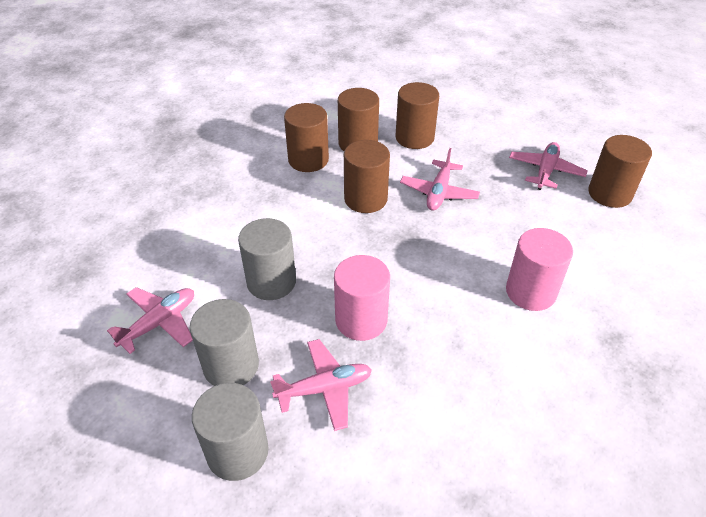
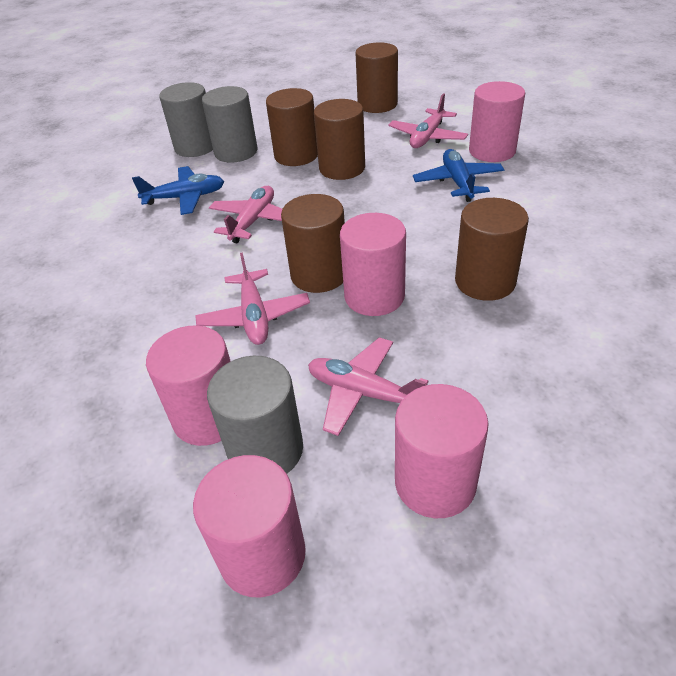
blue plane: 0 -> 2
pink cylinder: 2 -> 5

